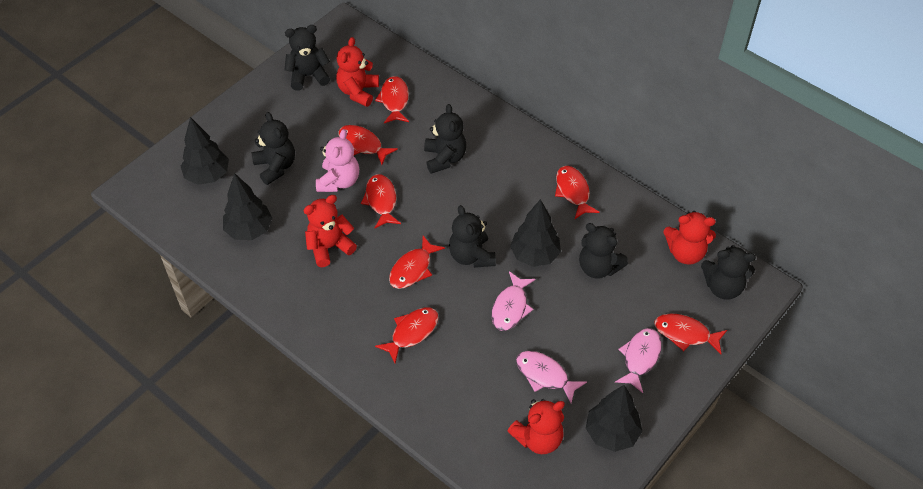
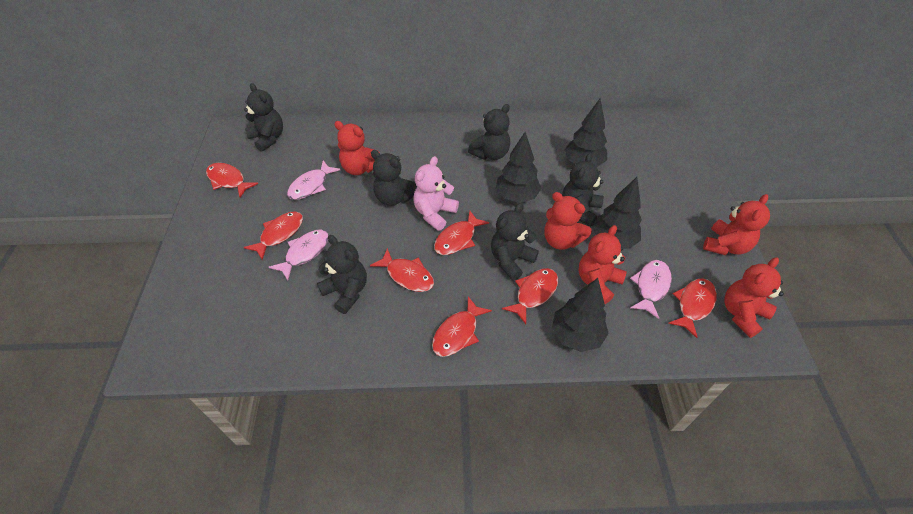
red teddy bear: 4 -> 5

